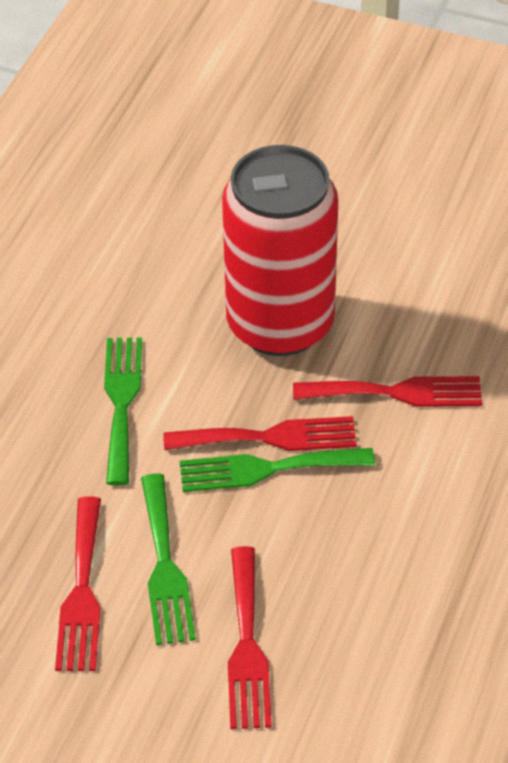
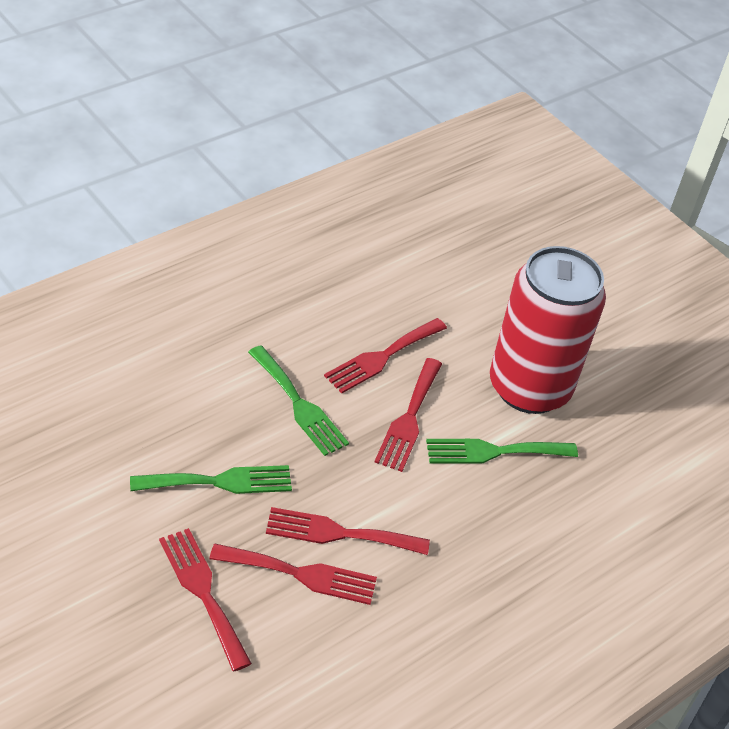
red fork: 4 -> 5

